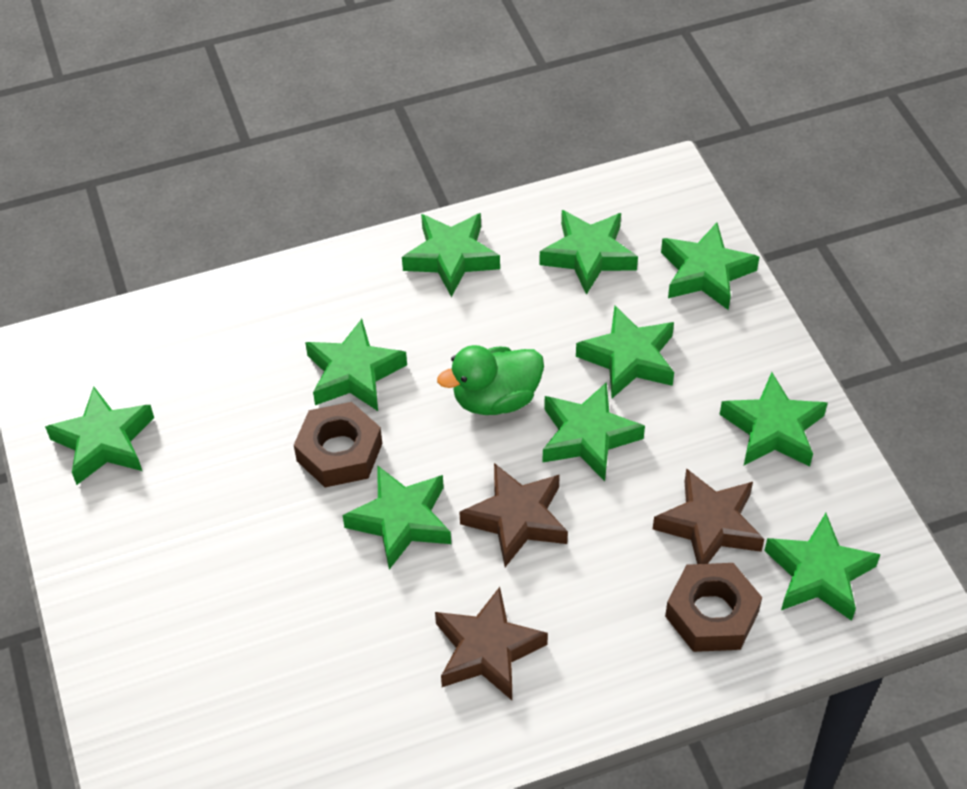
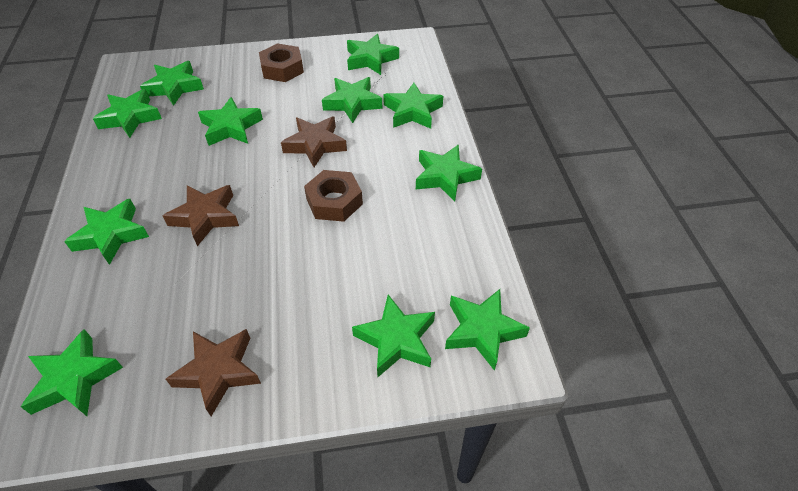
green duck: 1 -> 0
green star: 10 -> 11

